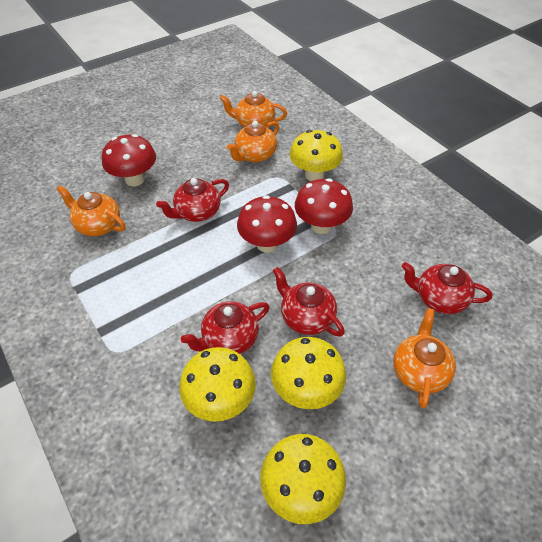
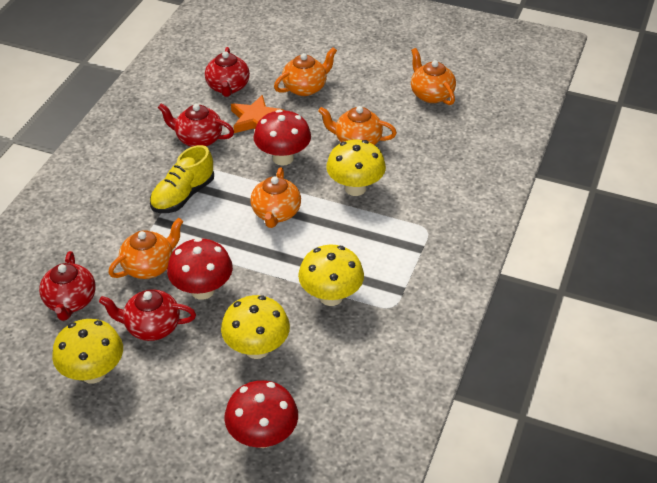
orange star: 0 -> 1
orange teapot: 4 -> 5
yellow shoe: 0 -> 1

